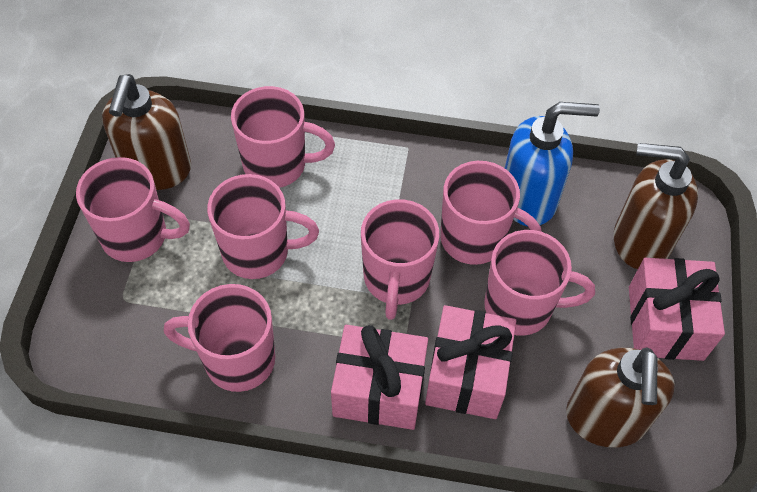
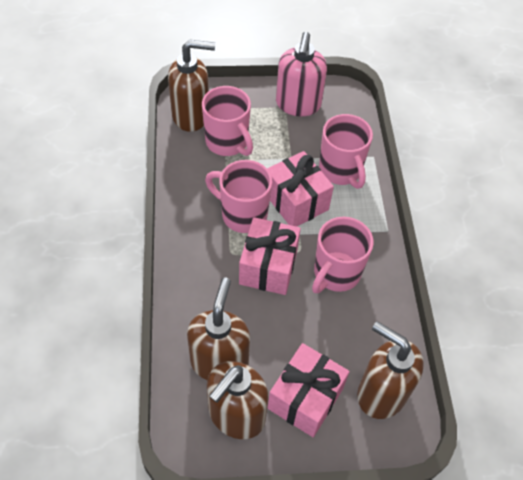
blue soap dispenser: 1 -> 0
brown soap dispenser: 3 -> 4
pink mug: 7 -> 4
pink soap dispenser: 0 -> 1

